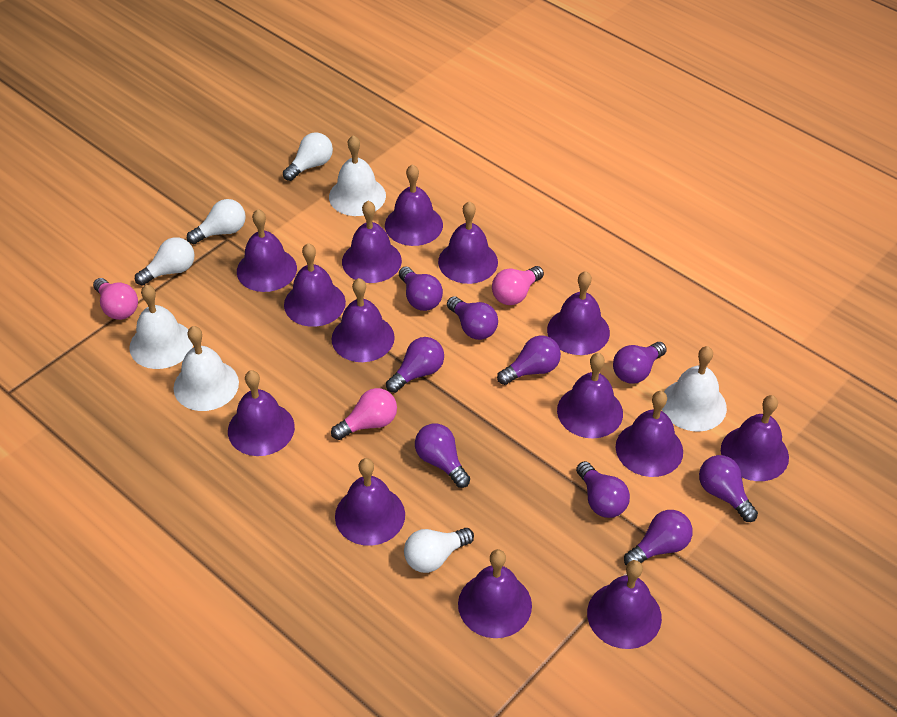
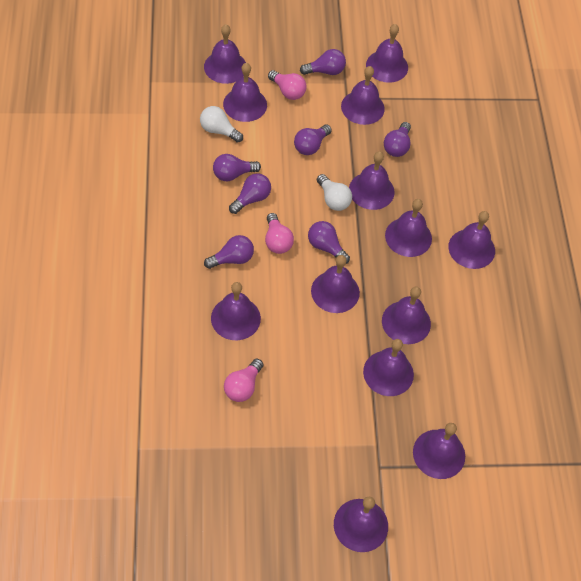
purple bell: 14 -> 13
purple light bulb: 9 -> 7
white bell: 4 -> 0
white light bulb: 4 -> 2

